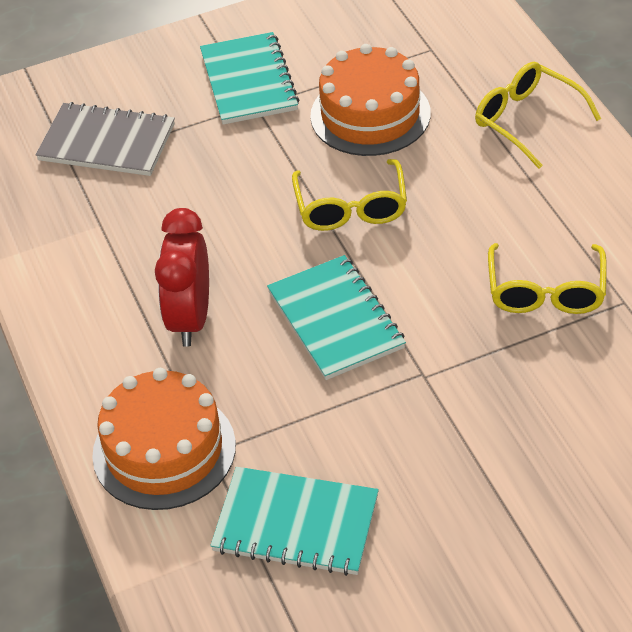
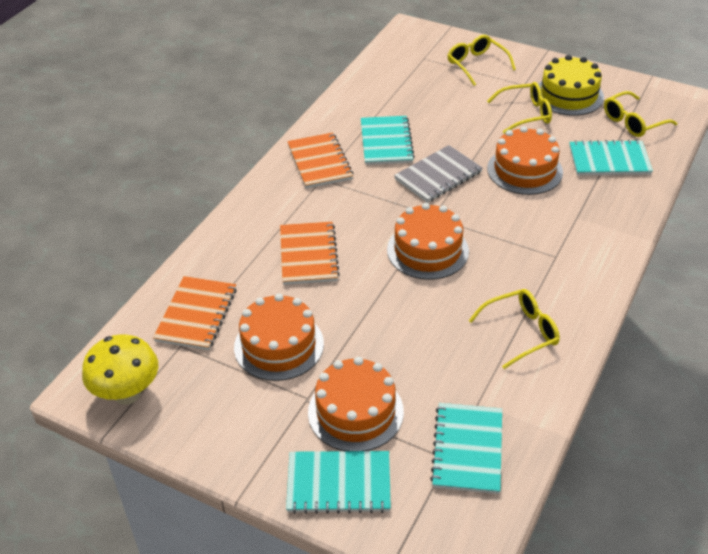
orange cake: 2 -> 4
orange notebook: 0 -> 3
red clock: 1 -> 0
turquoise notebook: 3 -> 4
yellow cake: 0 -> 1
yellow glasses: 3 -> 4
yellow mushroom: 0 -> 1

